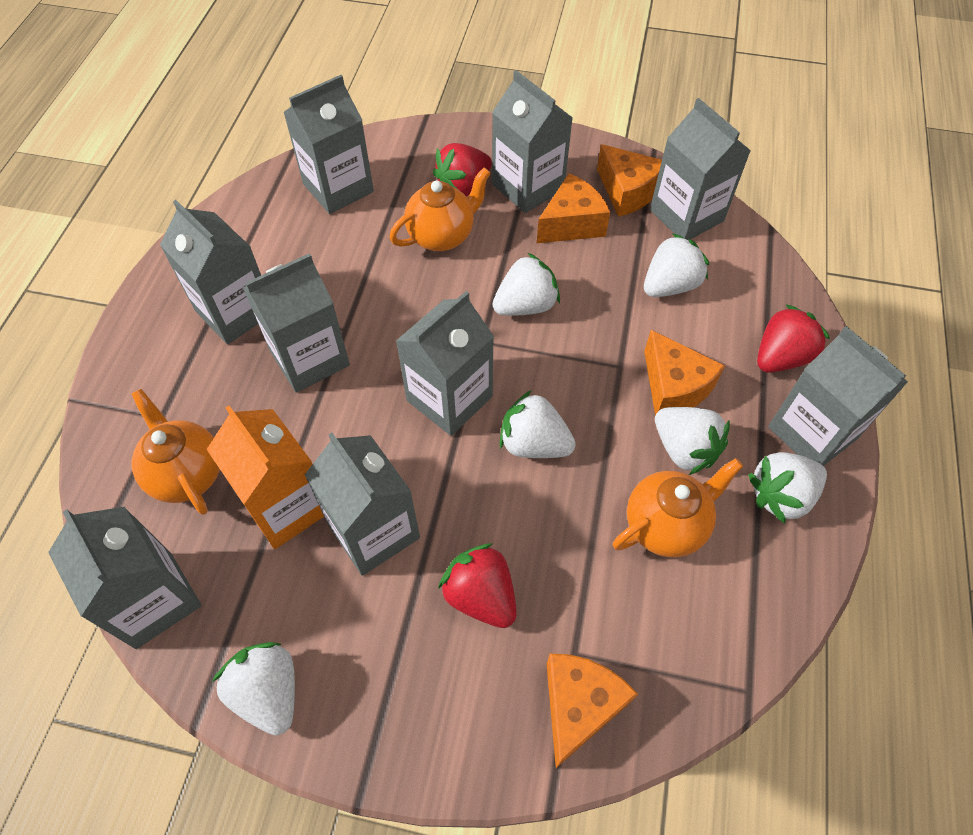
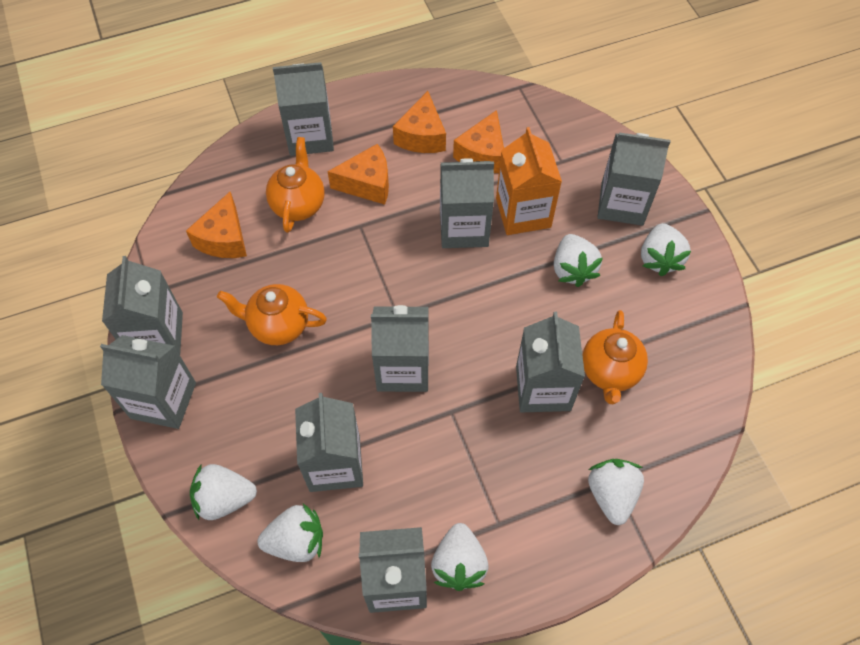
red strawberry: 3 -> 0

